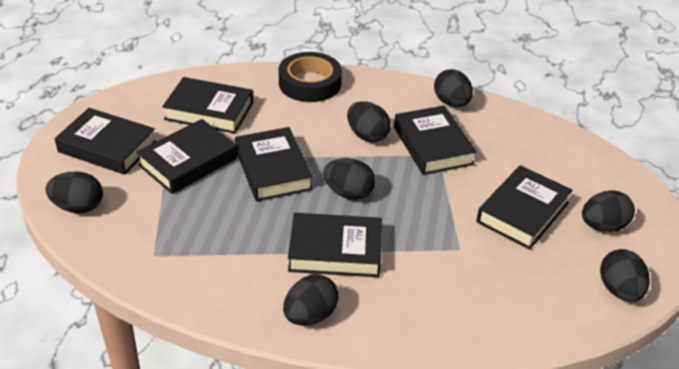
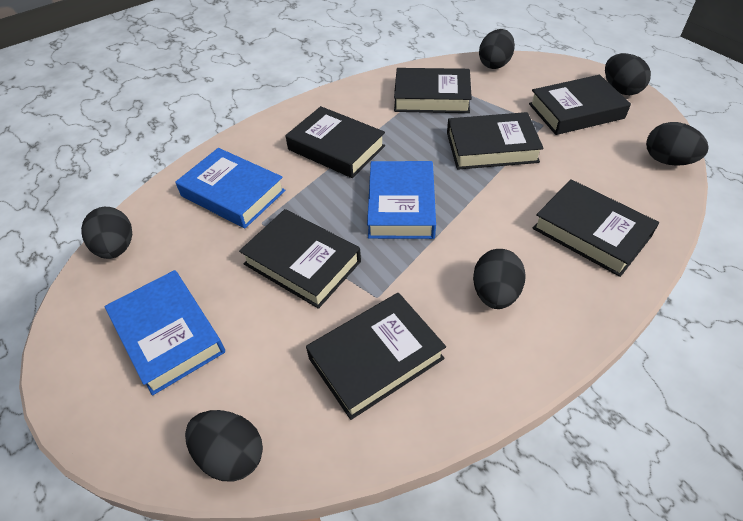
black egg: 7 -> 6
black tape: 1 -> 0
blue book: 0 -> 3

